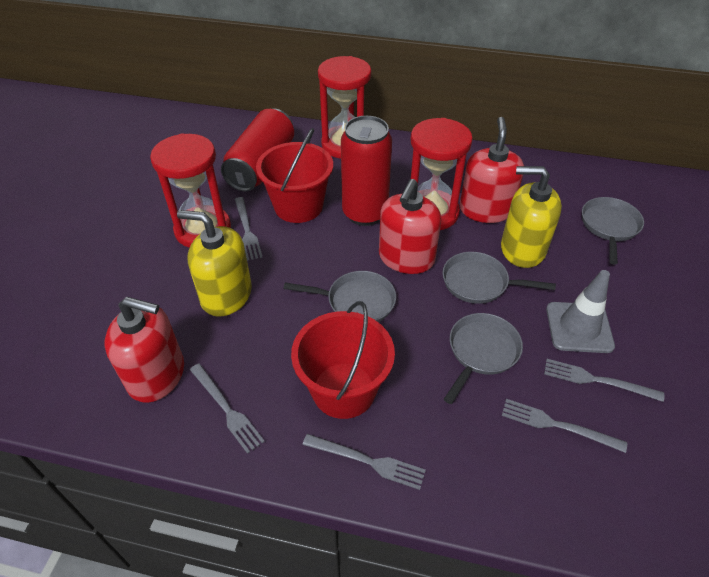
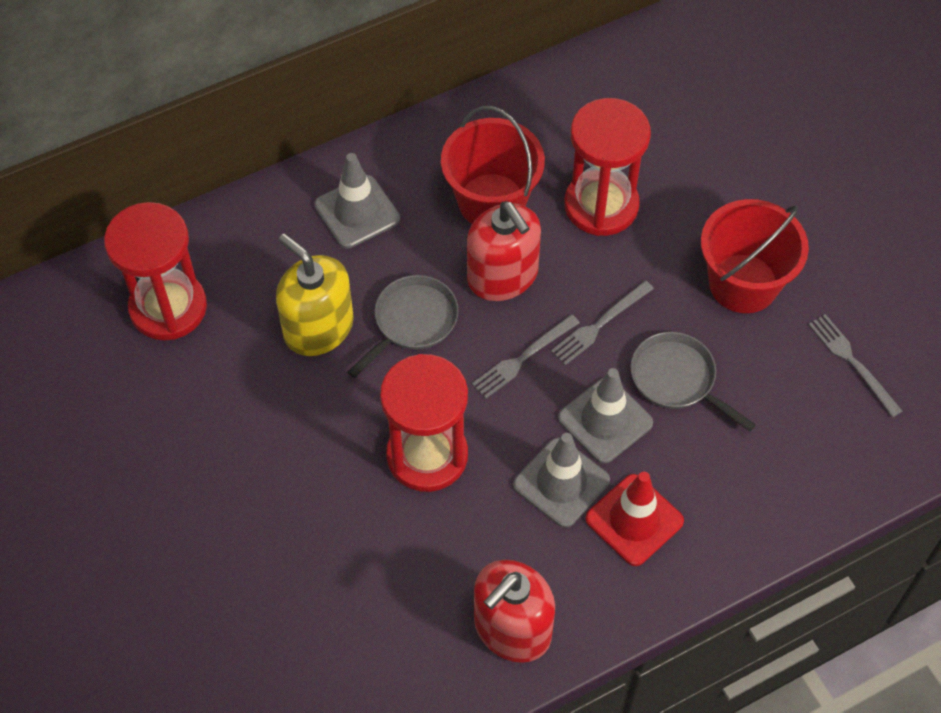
grey fork: 5 -> 3
grey pan: 4 -> 2
grey traffic cone: 1 -> 3
red can: 2 -> 0
red soap dispenser: 3 -> 2
red traffic cone: 0 -> 1
yellow soap dispenser: 2 -> 1

